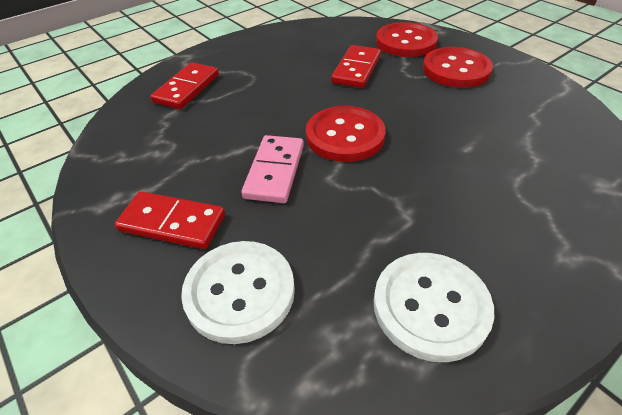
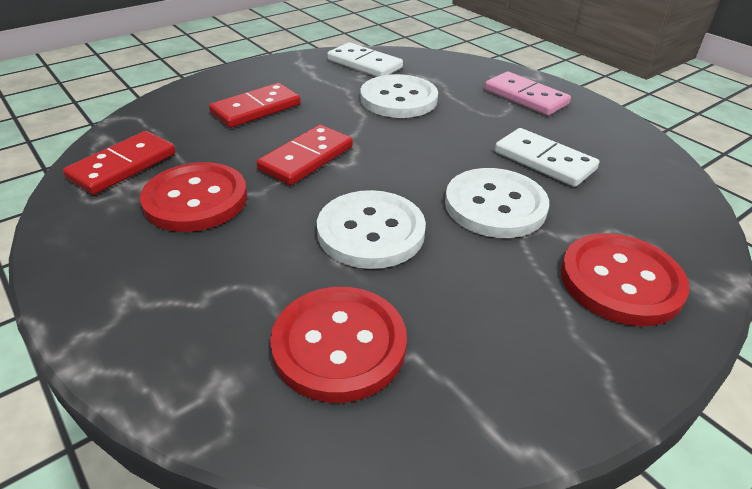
white button: 2 -> 3
white domino: 0 -> 2

